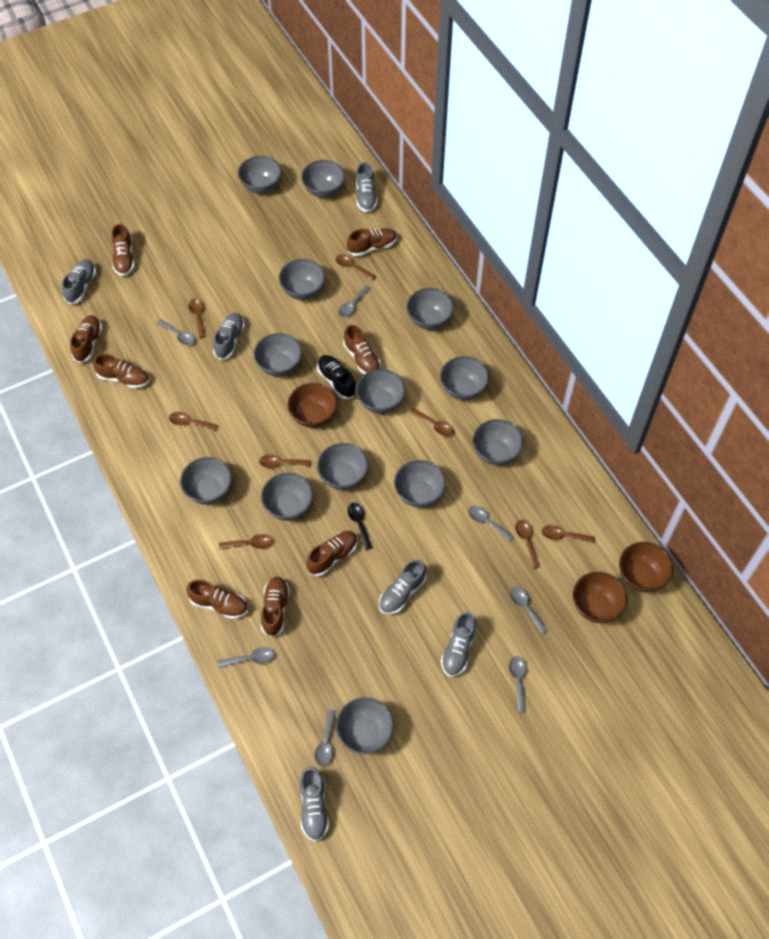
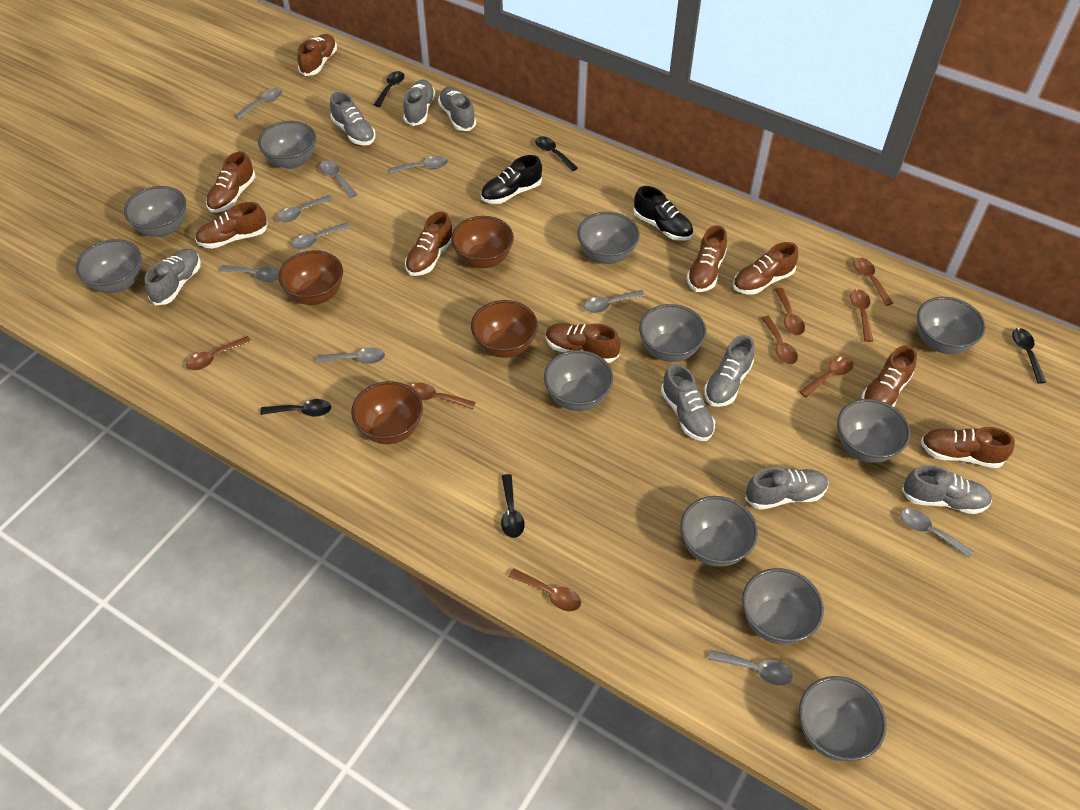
black shoe: 1 -> 2
black spoon: 1 -> 5
brown bowl: 3 -> 4
brown shoe: 8 -> 9
grey bowl: 13 -> 11
grey shoe: 6 -> 8
grey spoon: 7 -> 10

